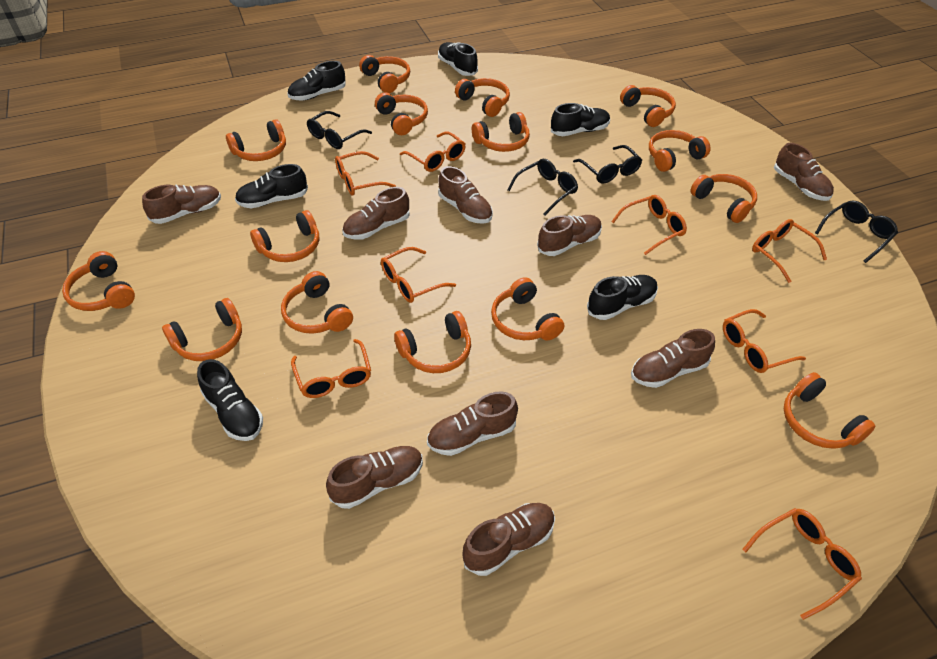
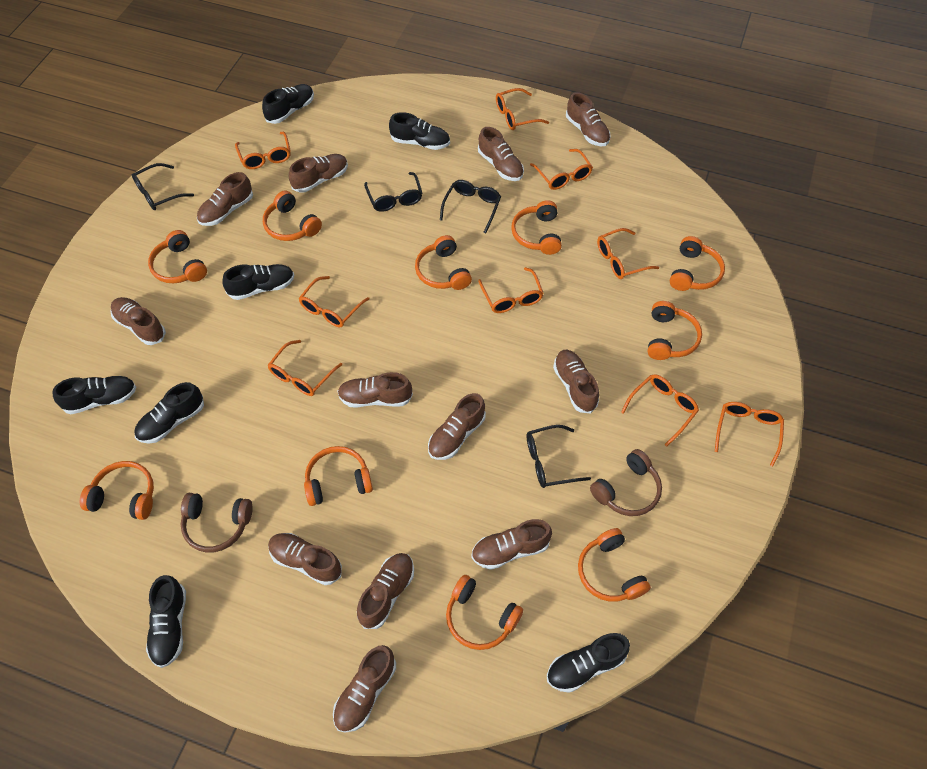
black shoe: 6 -> 7
brown headphones: 0 -> 2
brown shoe: 9 -> 12
orange glasses: 8 -> 9
orange headphones: 15 -> 10

